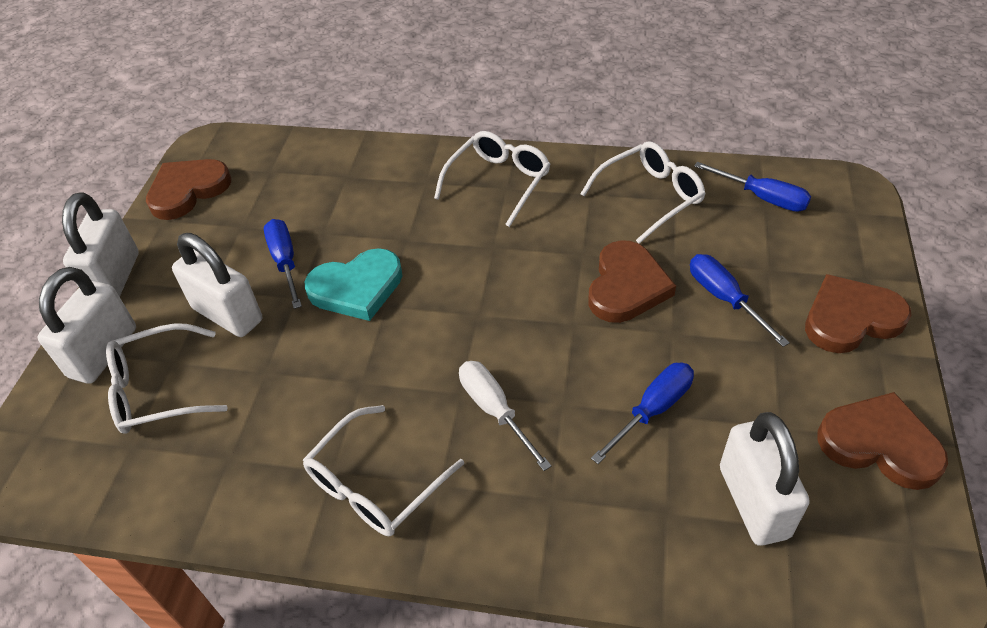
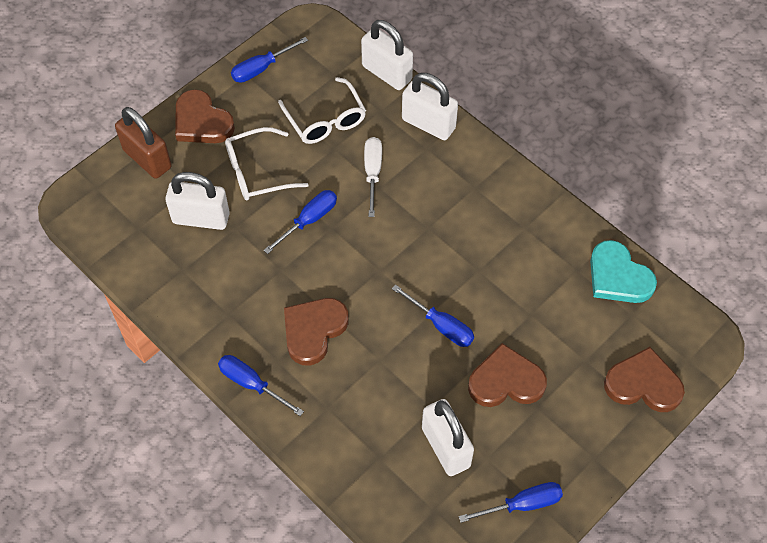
blue screwdriver: 4 -> 5
brown padlock: 0 -> 1
white glasses: 4 -> 2

